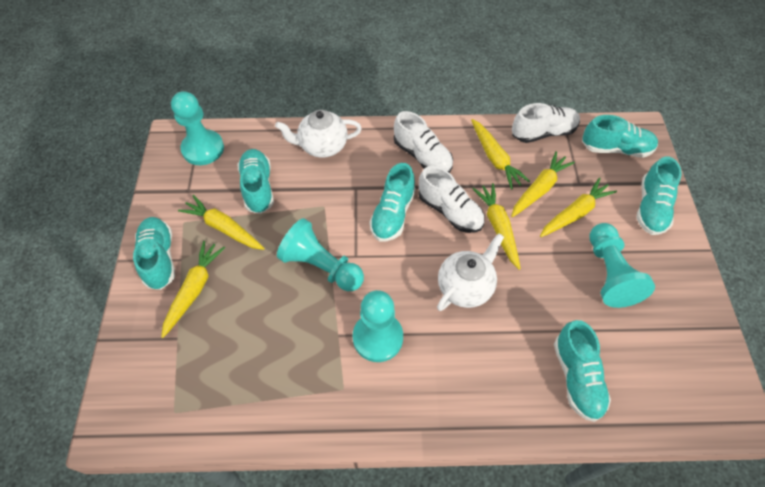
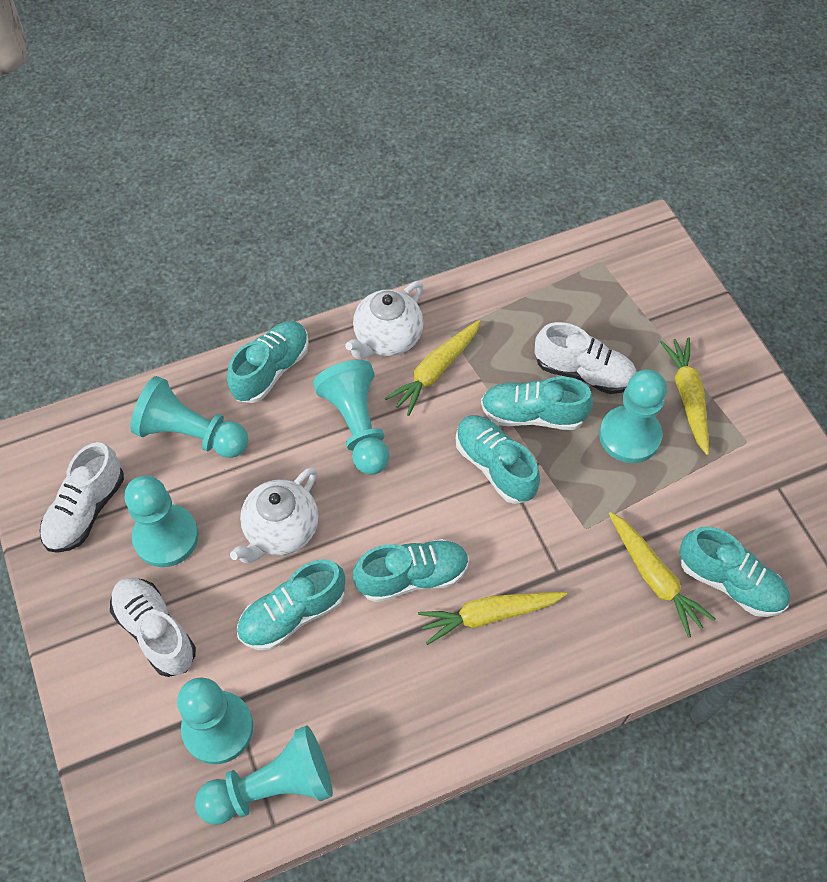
turquoise pawn: 4 -> 6
yellow carrot: 6 -> 4

